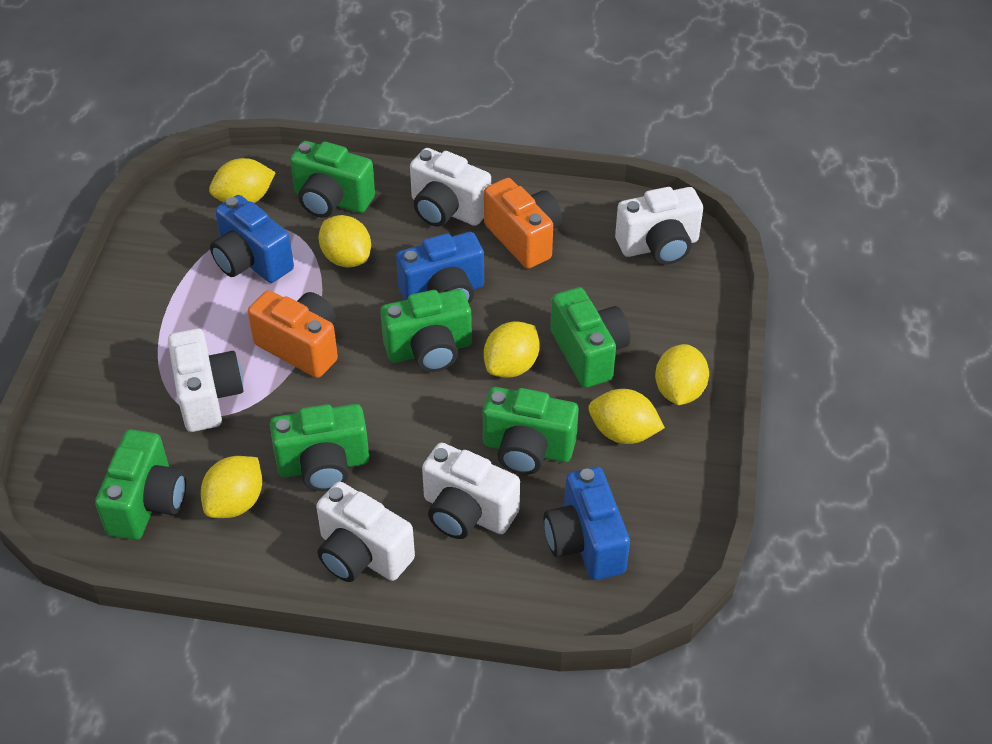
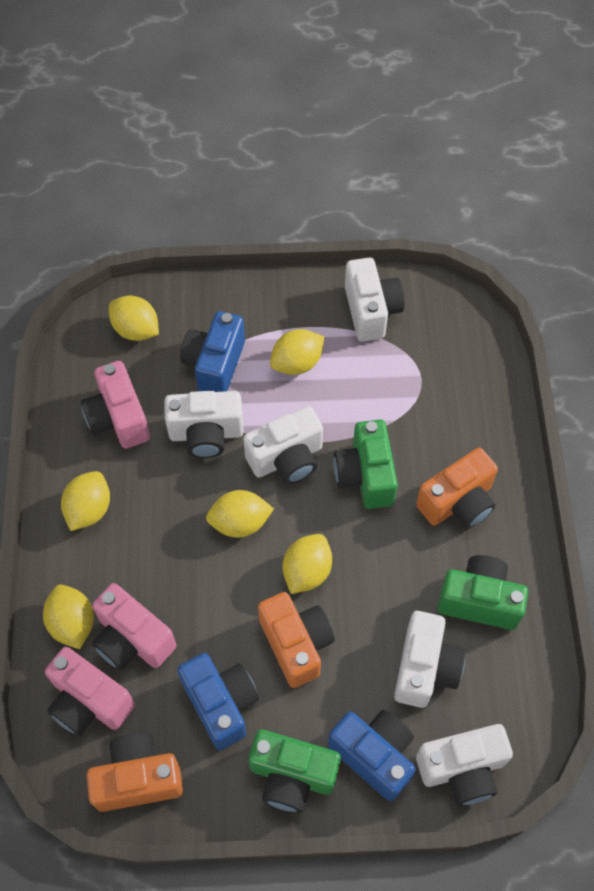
green camera: 6 -> 3
orange camera: 2 -> 3
pink camera: 0 -> 3

